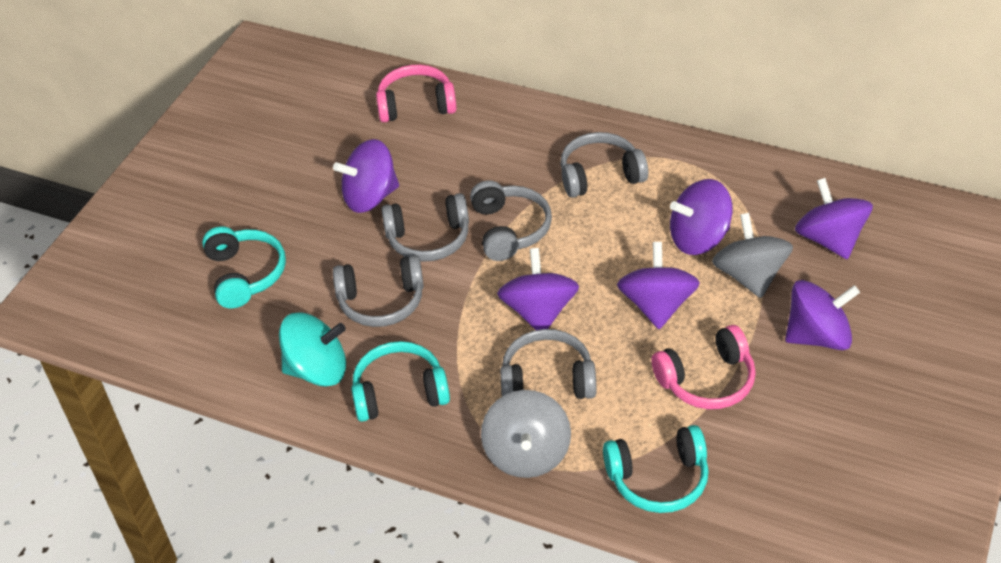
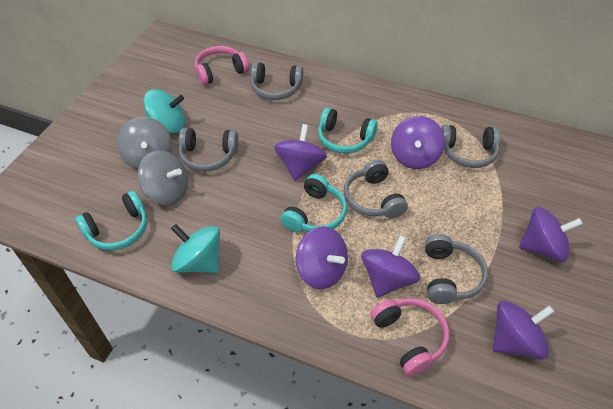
turquoise spinning top: 1 -> 2

